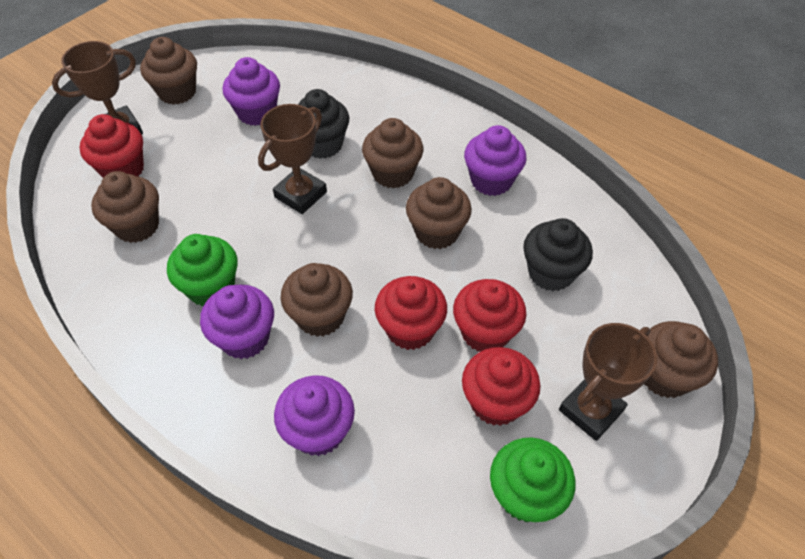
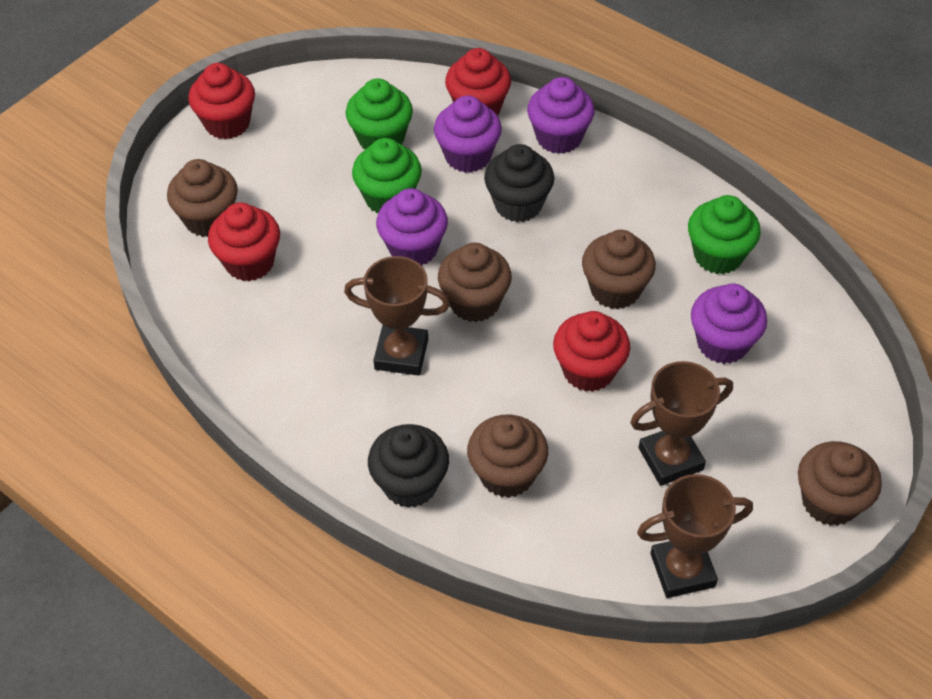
brown cupcake: 6 -> 5
green cupcake: 2 -> 3

